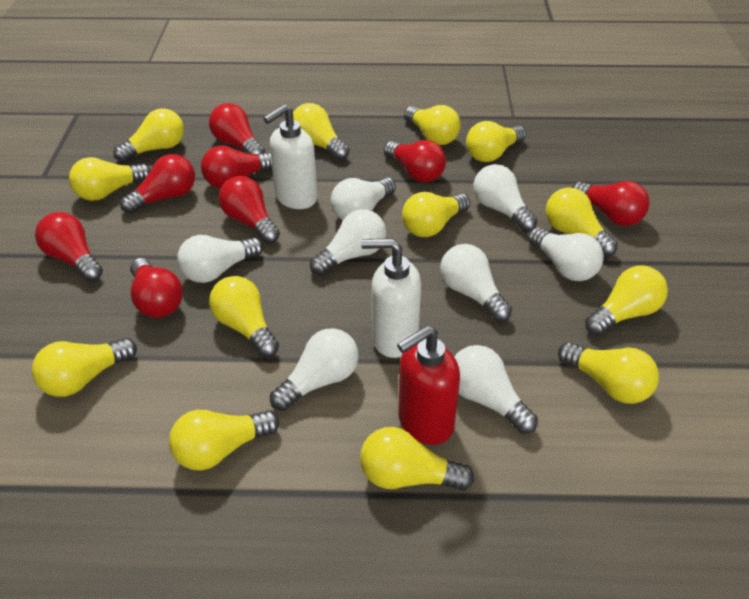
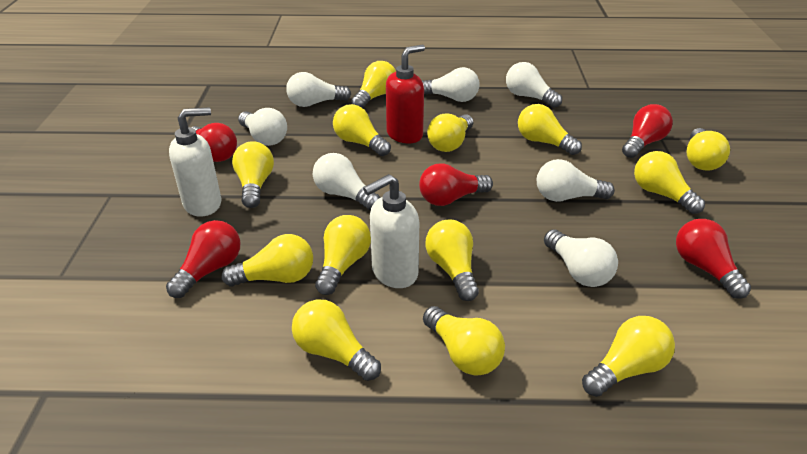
red light bulb: 8 -> 5
white light bulb: 8 -> 7

